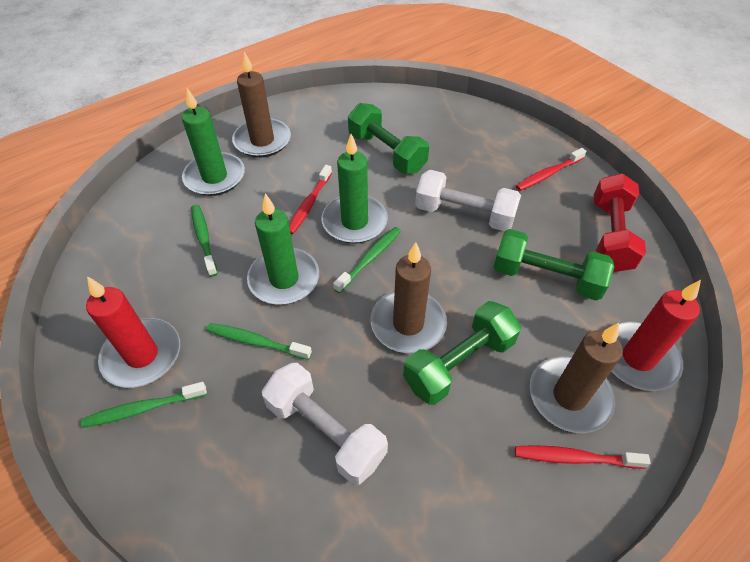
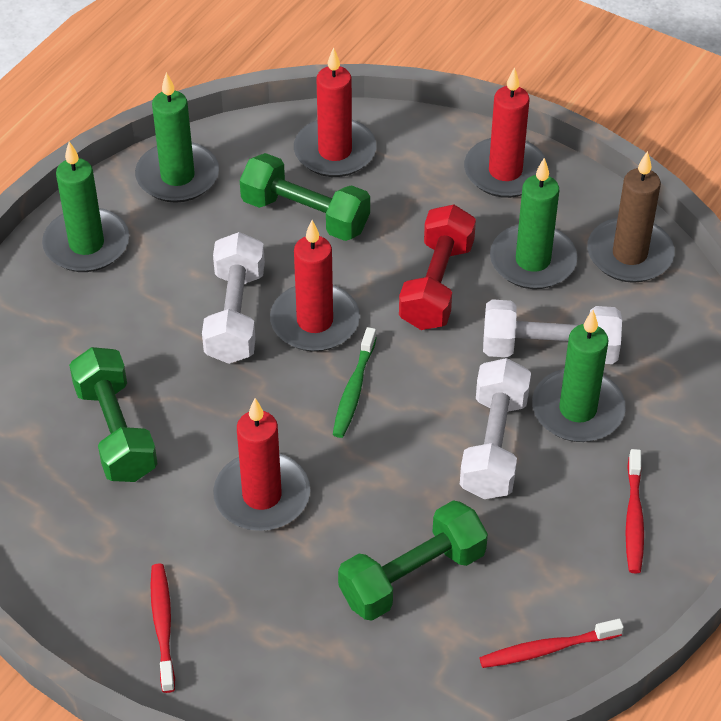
brown candle: 3 -> 1
green candle: 3 -> 4
green toothbrush: 4 -> 1
red candle: 2 -> 4
white dumbbell: 2 -> 3

